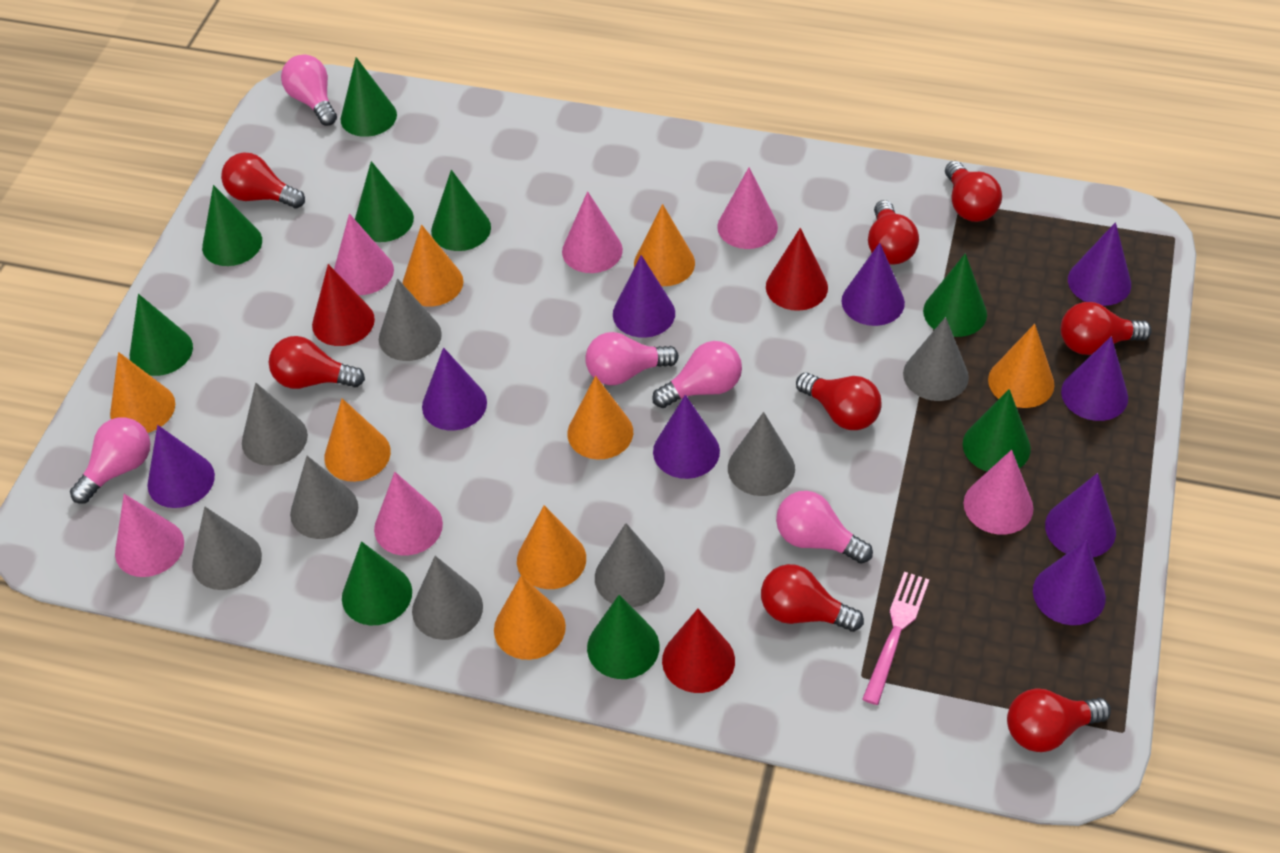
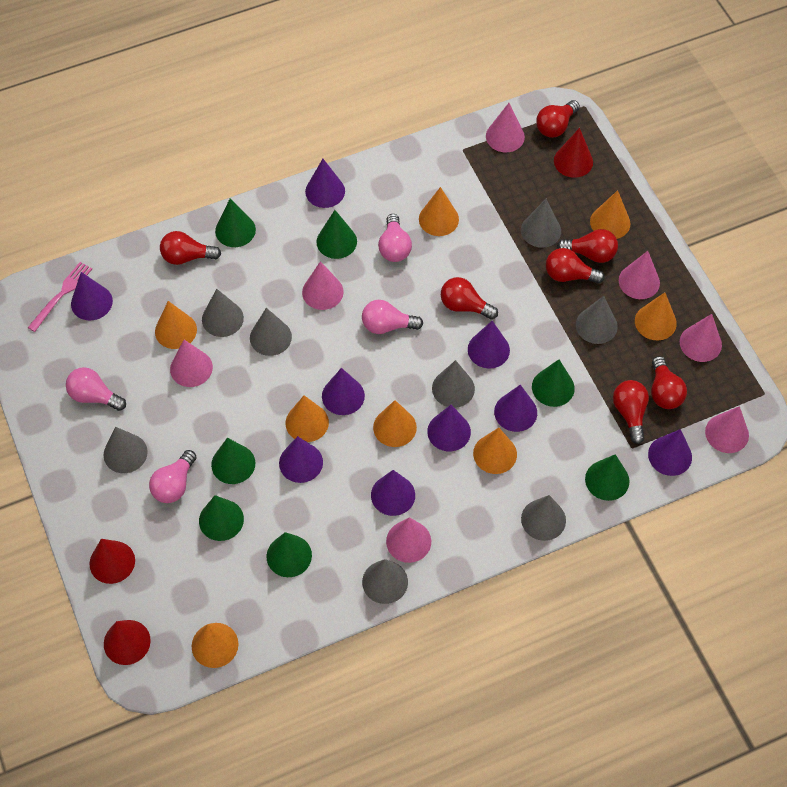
green cone: 9 -> 7
pink cone: 6 -> 7
pink light bulb: 5 -> 4
red light bulb: 8 -> 7

